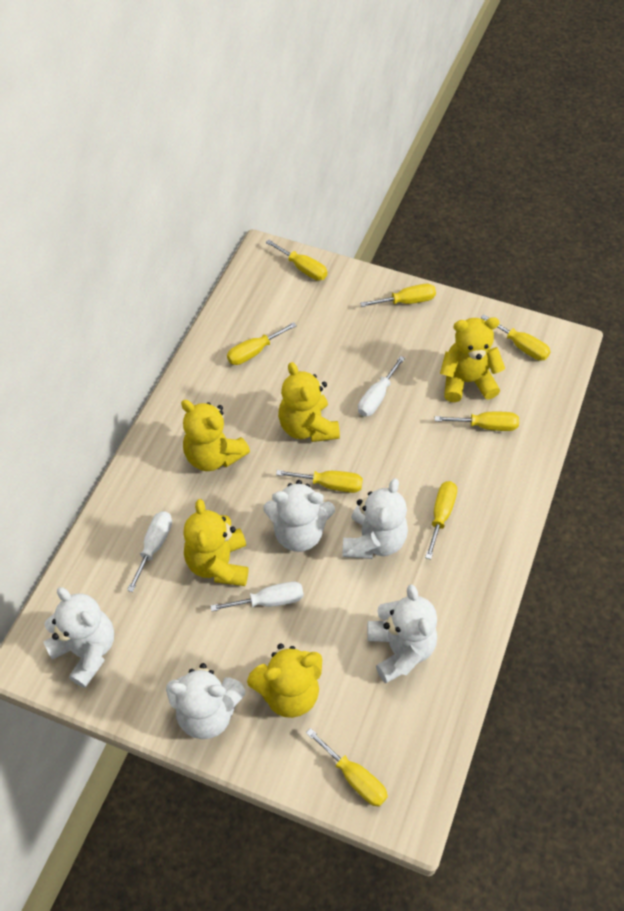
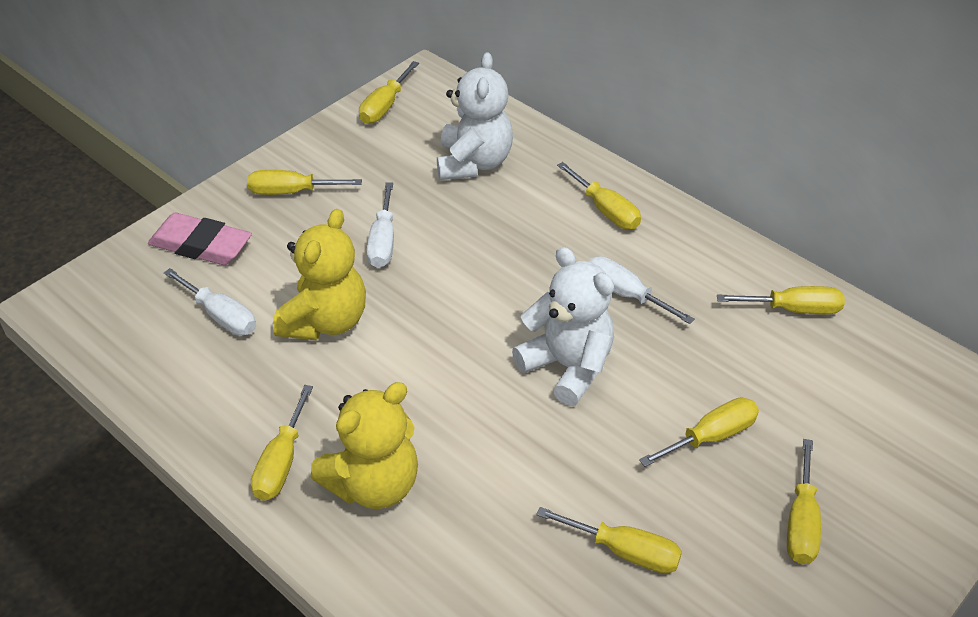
pink eraser: 0 -> 1
white teddy bear: 5 -> 2
yellow teddy bear: 5 -> 2

